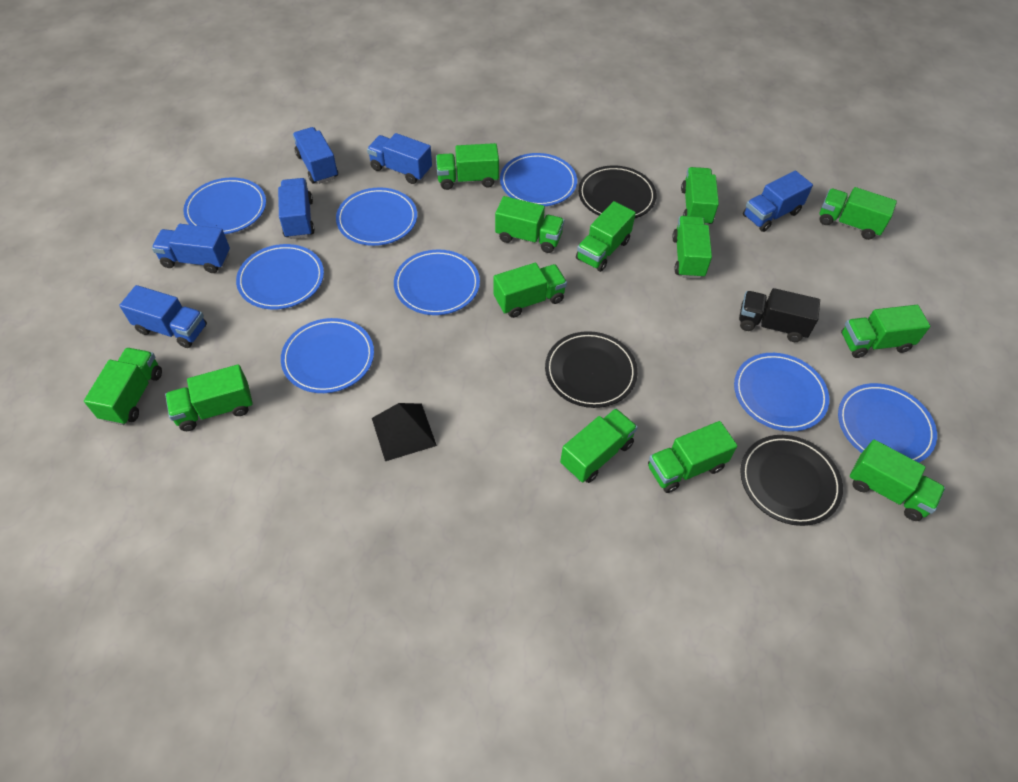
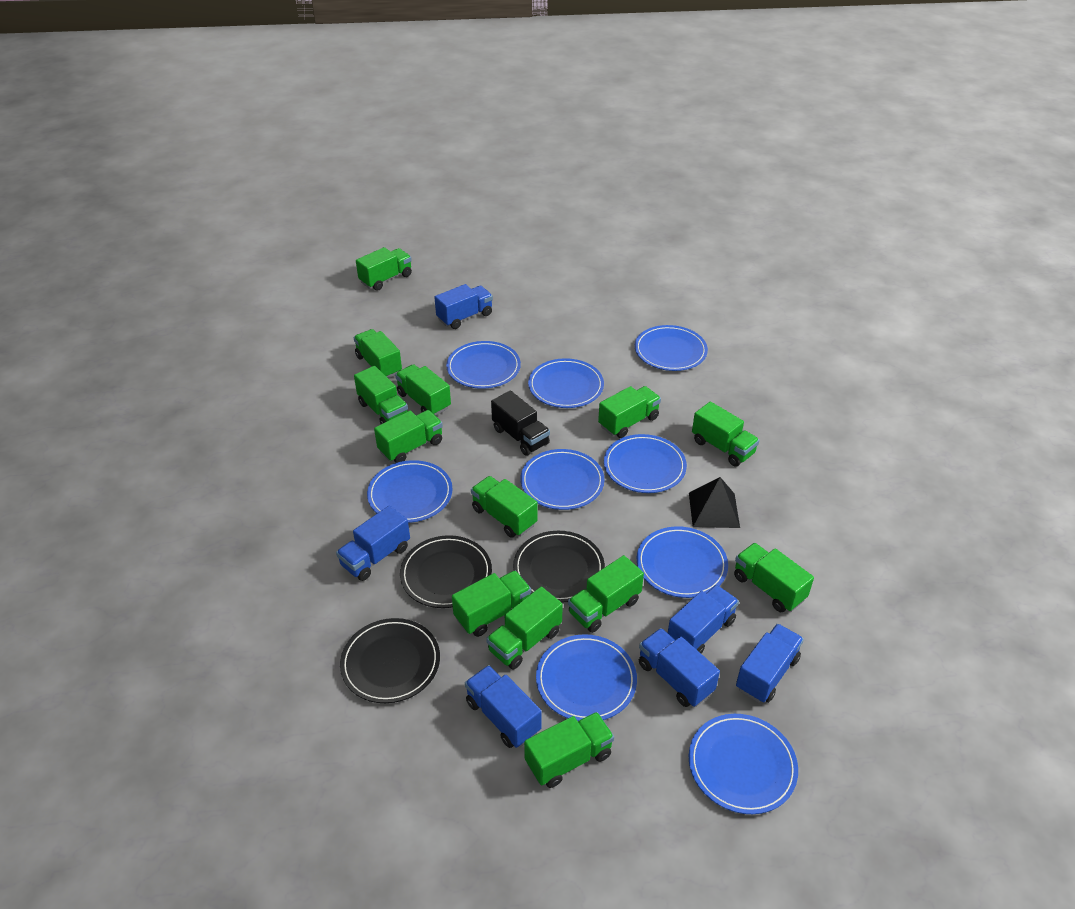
blue plate: 8 -> 9

